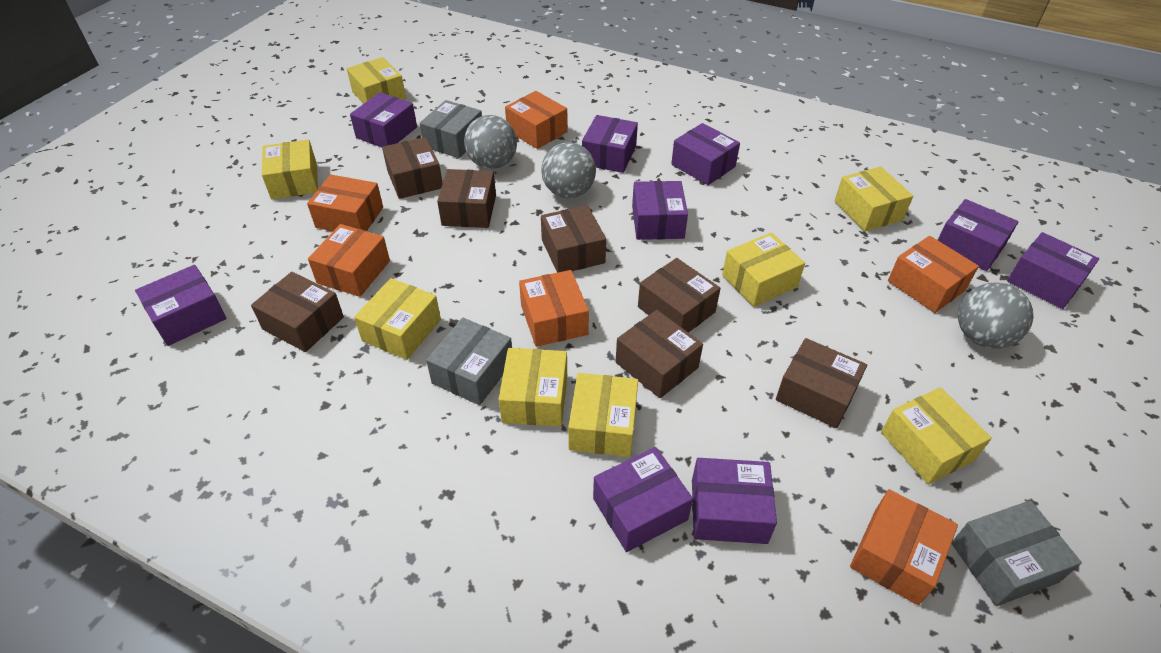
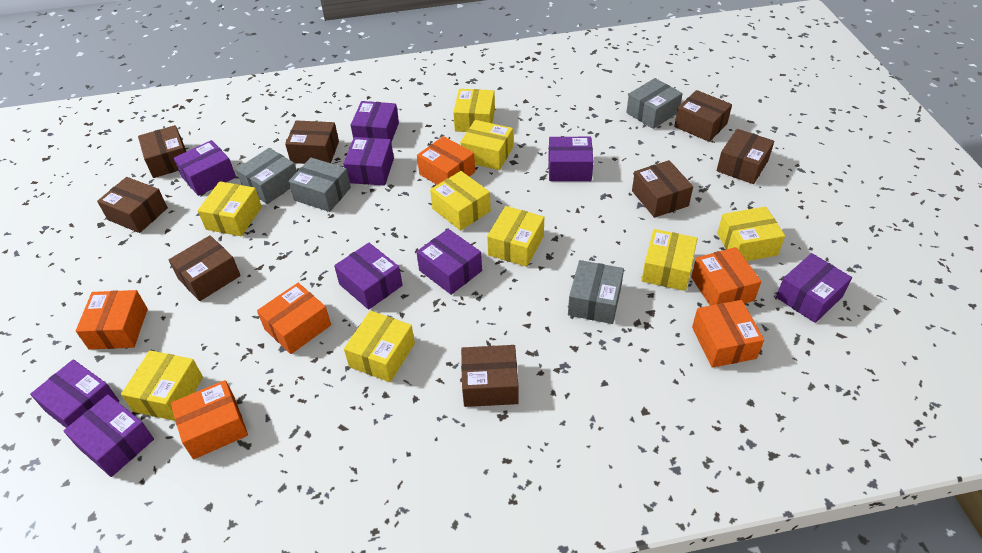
brown box: 7 -> 8
grey ball: 3 -> 0
grey box: 3 -> 4
yellow box: 8 -> 9

